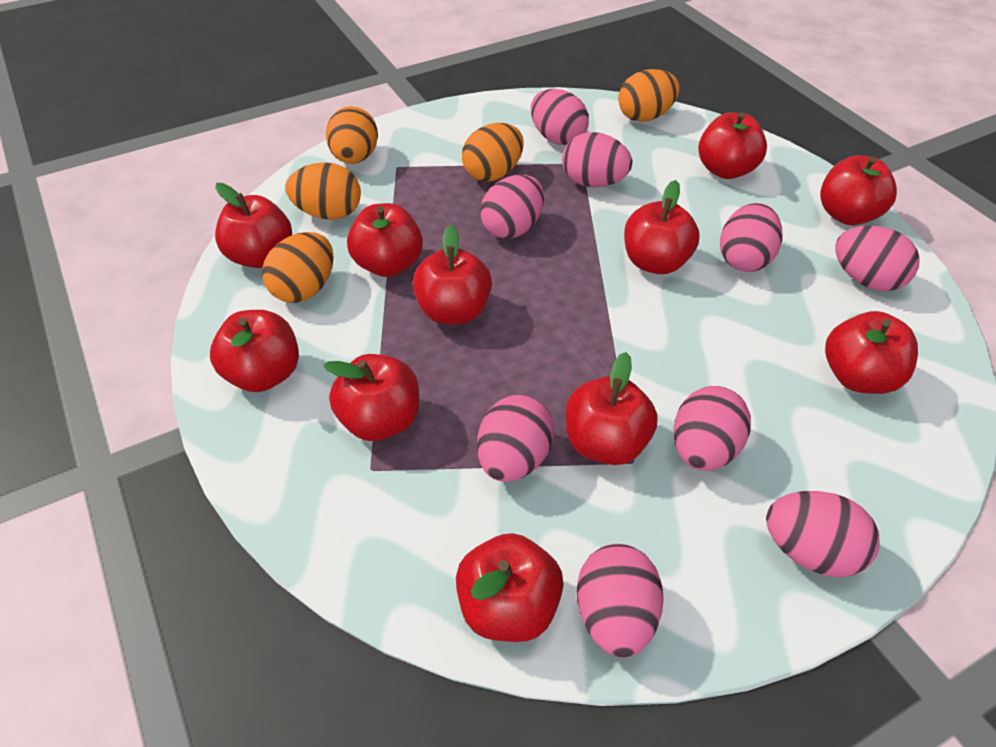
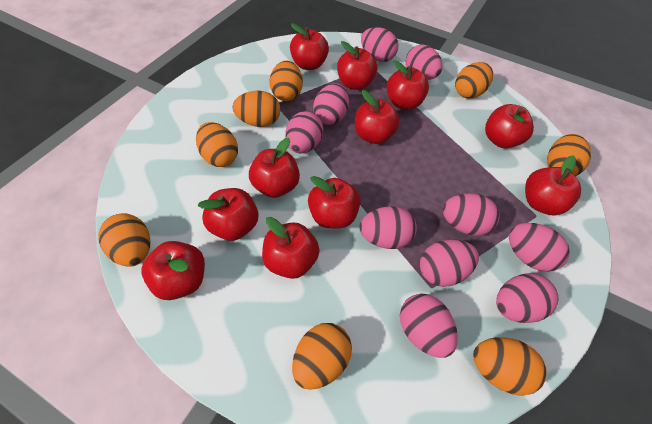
orange egg: 5 -> 8
pink egg: 9 -> 10

